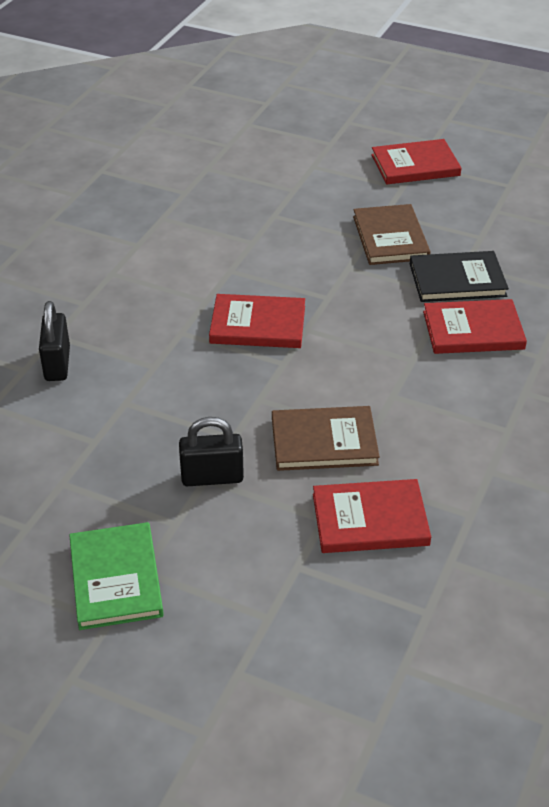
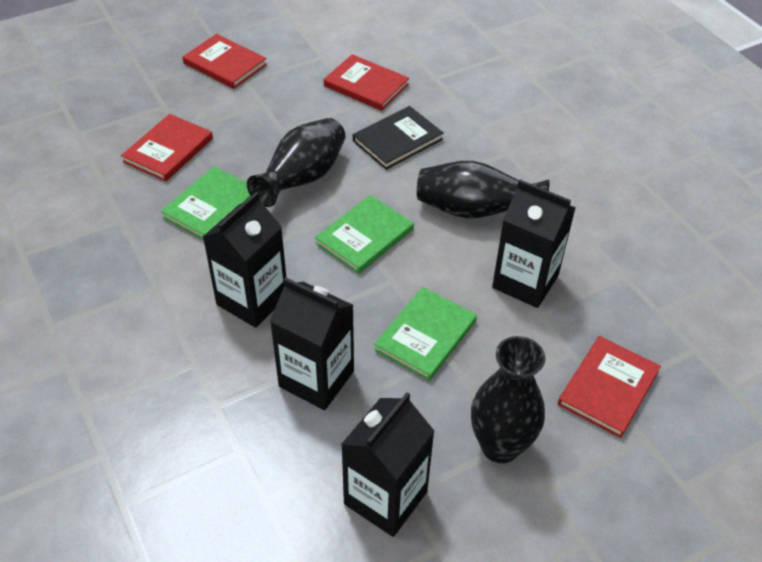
black carton: 0 -> 4
black padlock: 2 -> 0
black vase: 0 -> 3
brown book: 2 -> 0
green book: 1 -> 3

